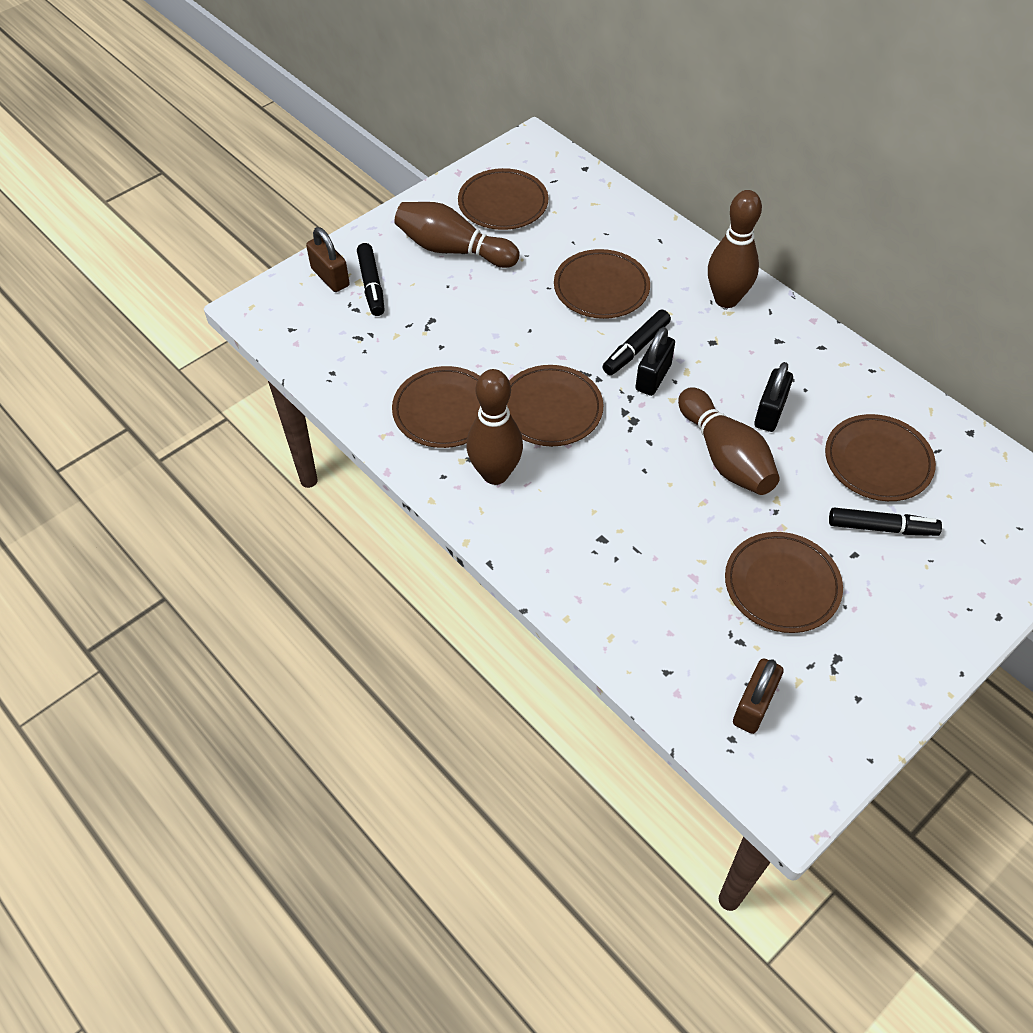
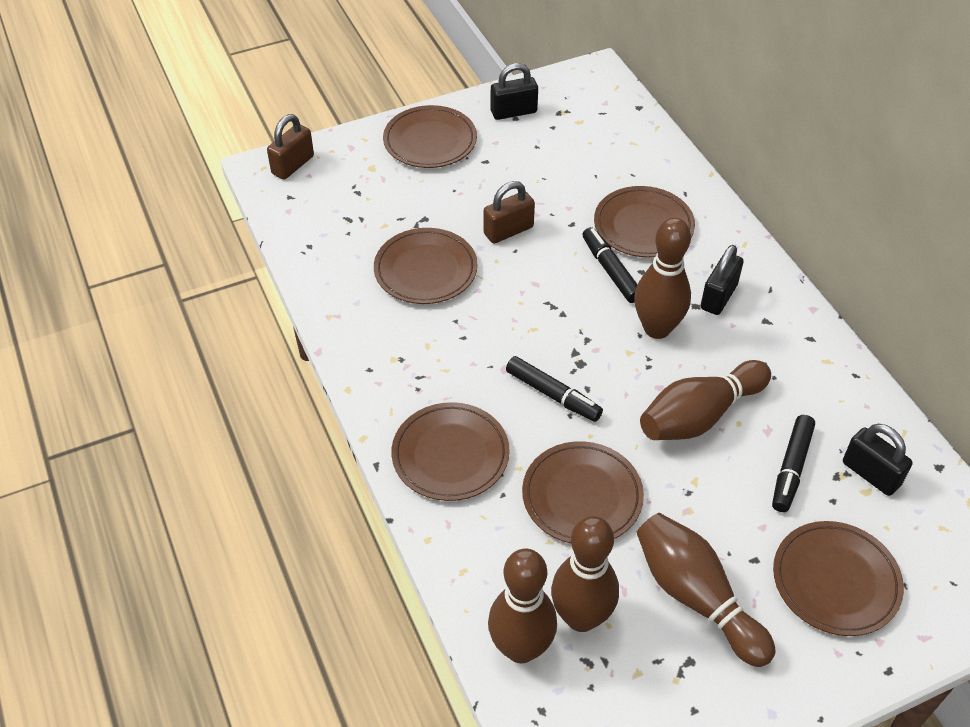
black padlock: 2 -> 3
brown bowling pin: 4 -> 5

